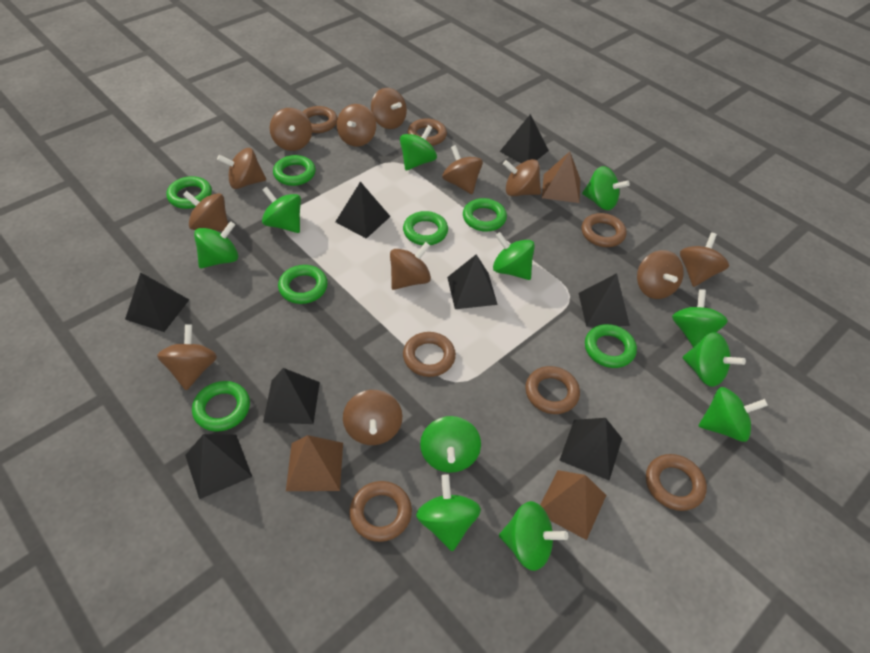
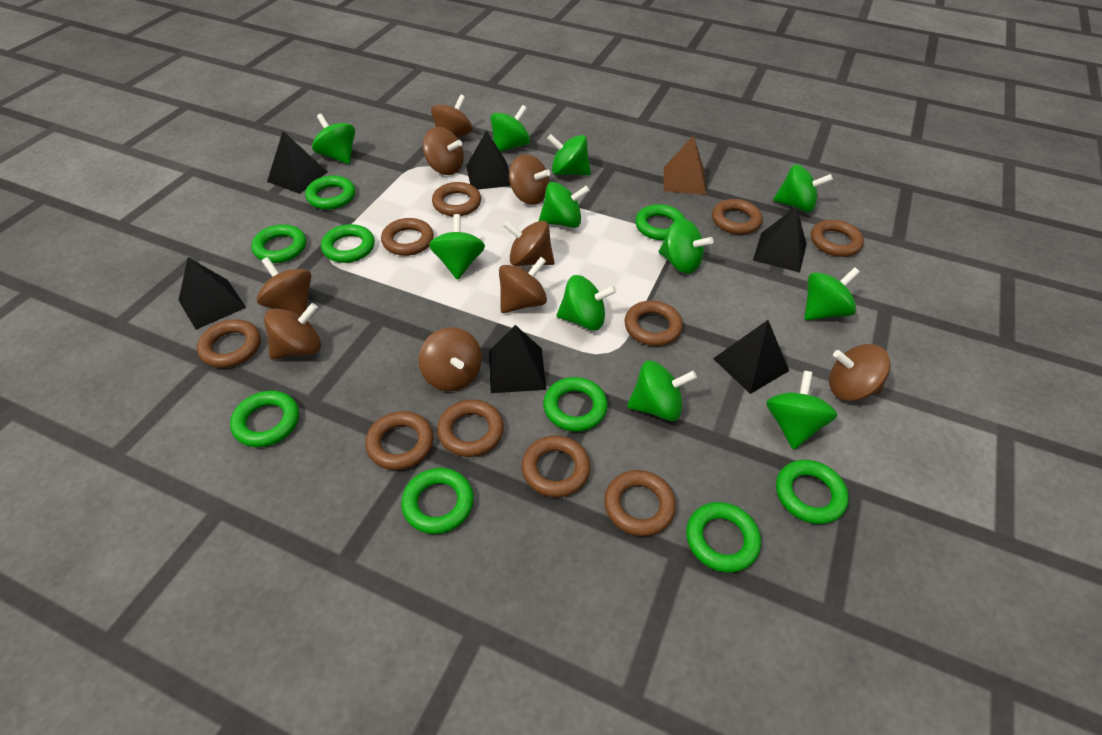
black pyramid: 8 -> 6
brown pyramid: 3 -> 1
brown ring: 7 -> 10
brown spinning top: 12 -> 9
green ring: 7 -> 9

